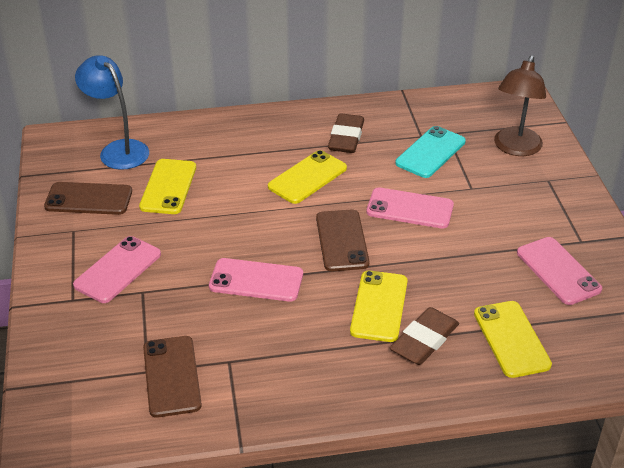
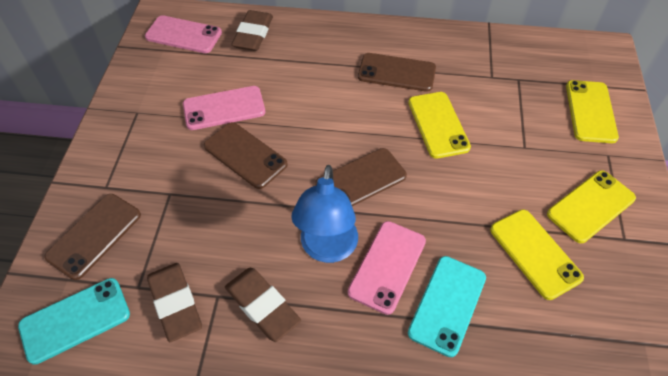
brown eraser: 2 -> 3
brown lamp: 1 -> 0
brown phone: 3 -> 4
pink phone: 4 -> 3
turquoise phone: 1 -> 2

